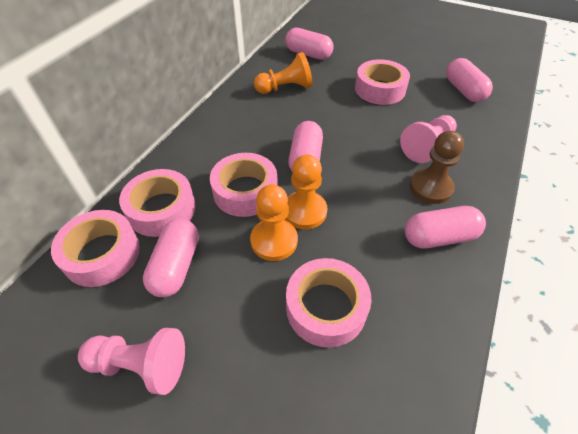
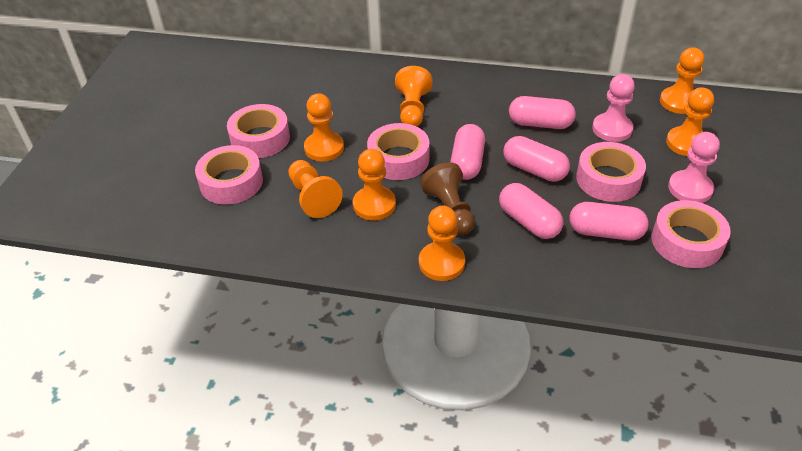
orange pawn: 3 -> 7

